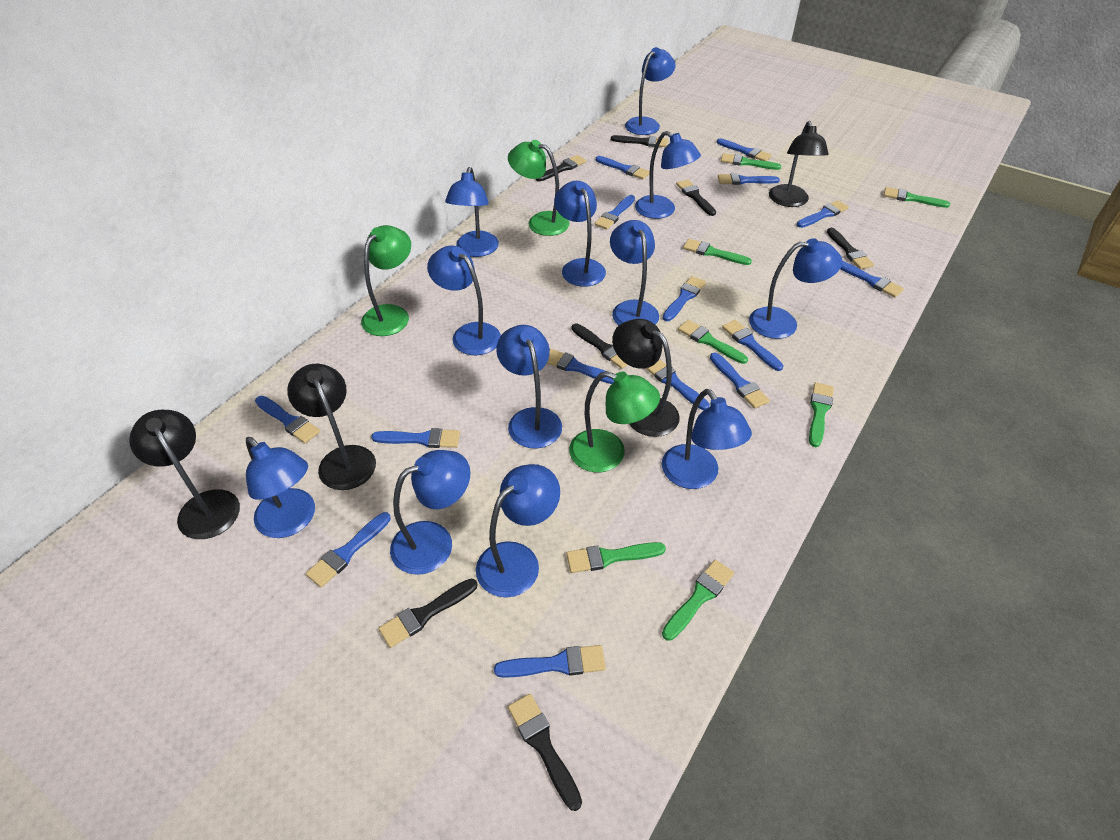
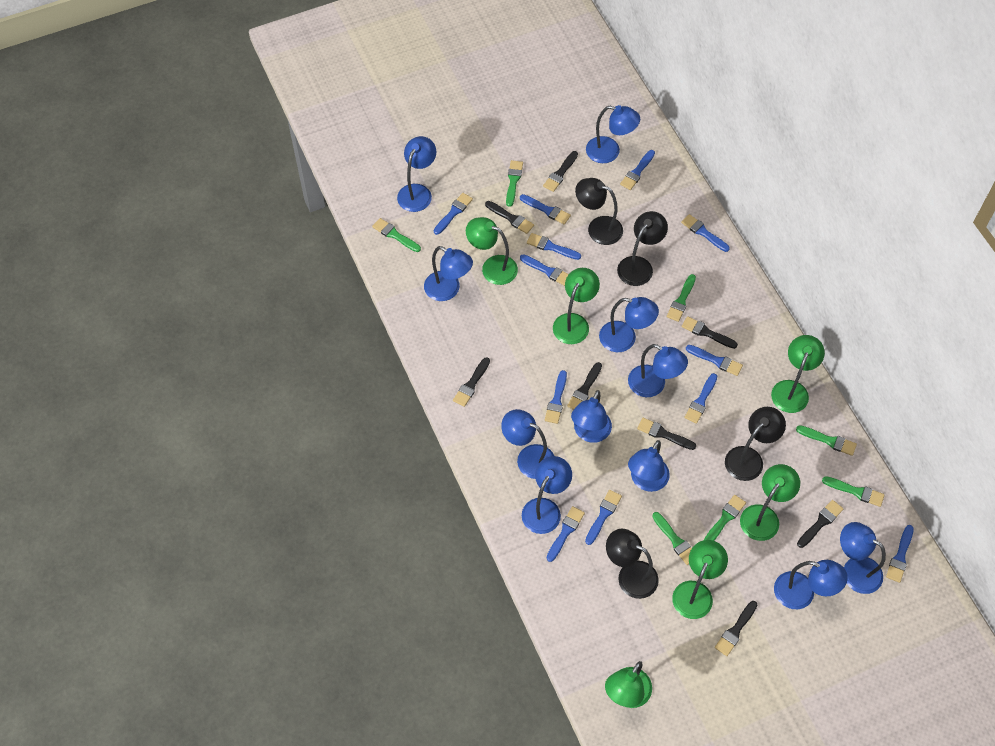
black brush: 7 -> 8
blue brush: 15 -> 12
blue lamp: 12 -> 11
green lamp: 3 -> 6

